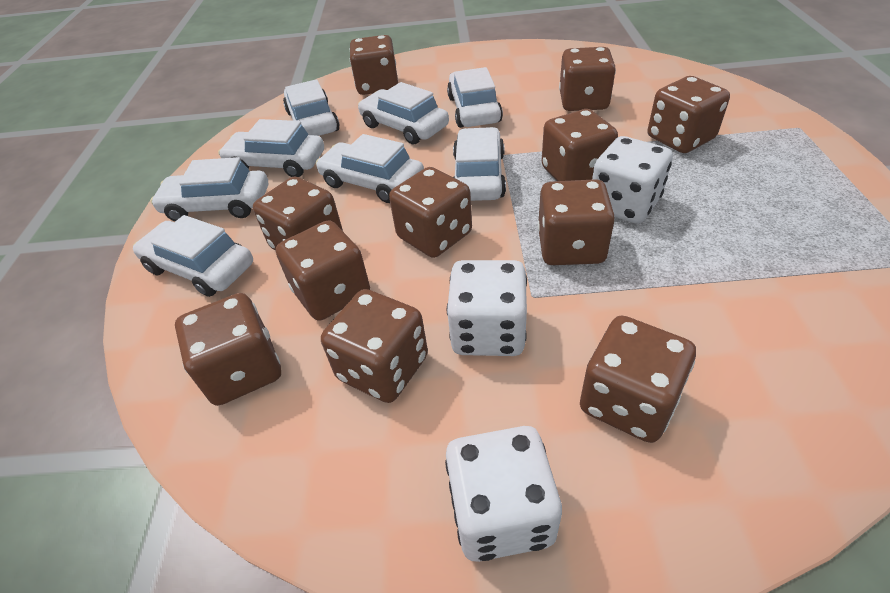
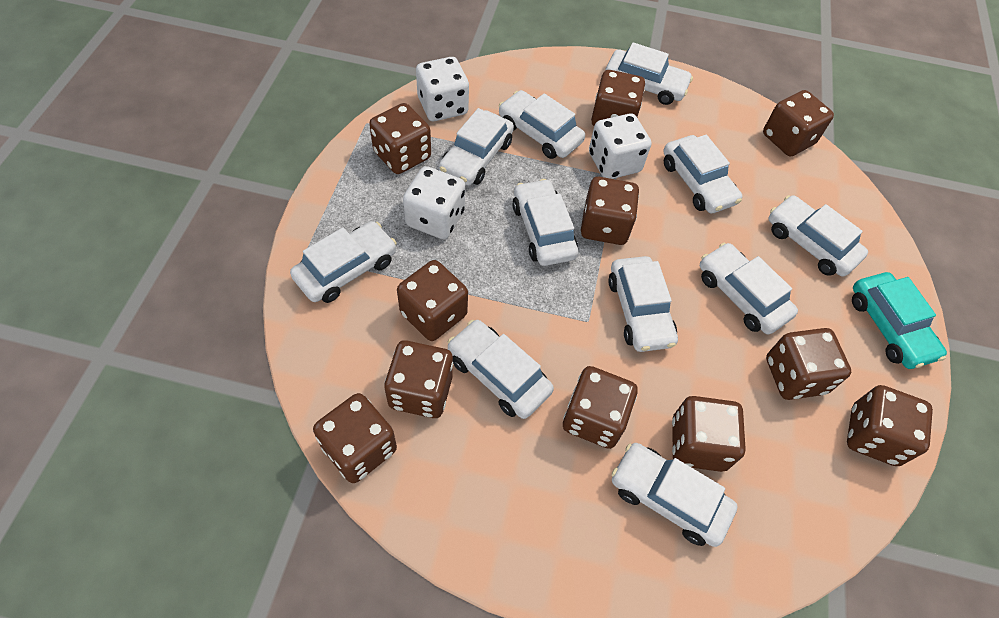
turquoise car: 0 -> 1
white car: 8 -> 11

